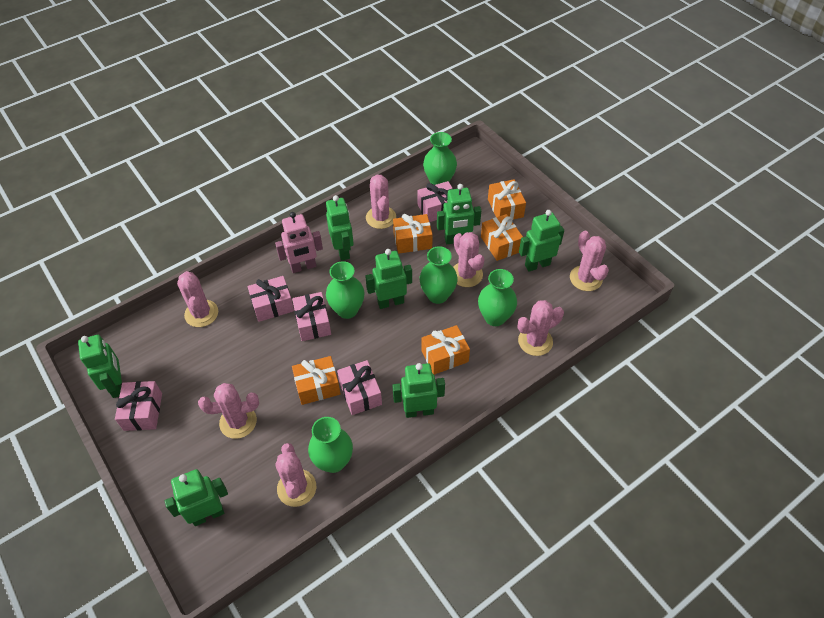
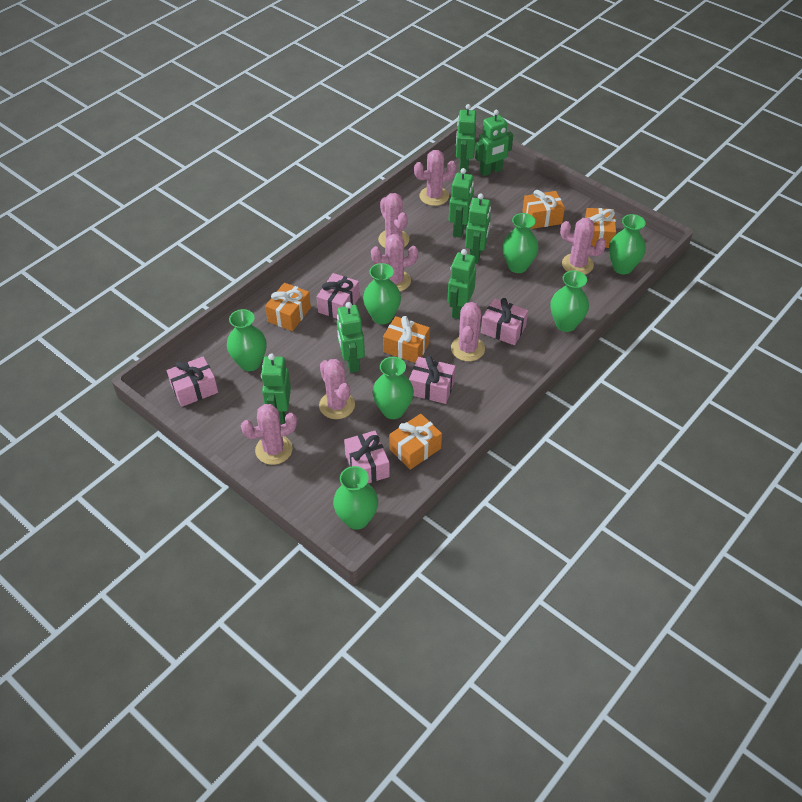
green vase: 5 -> 7
pink robot: 1 -> 0

